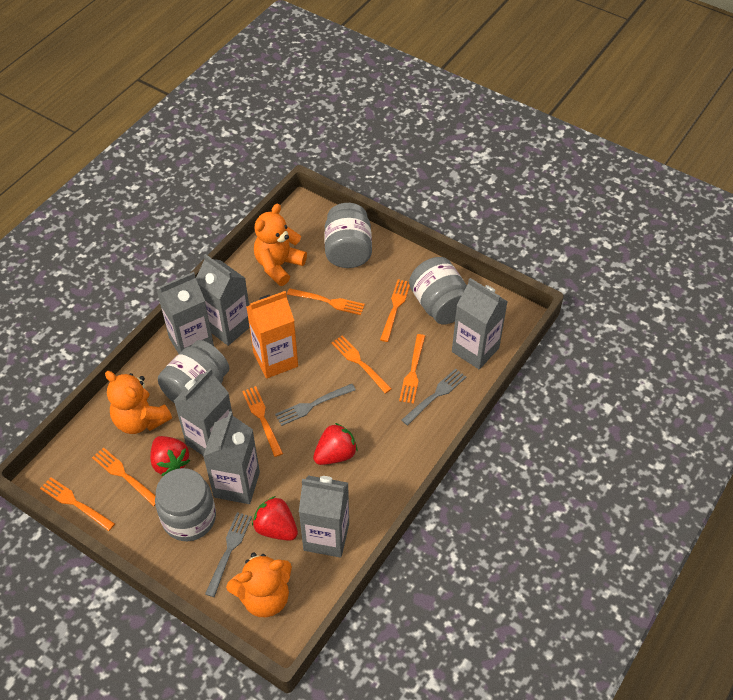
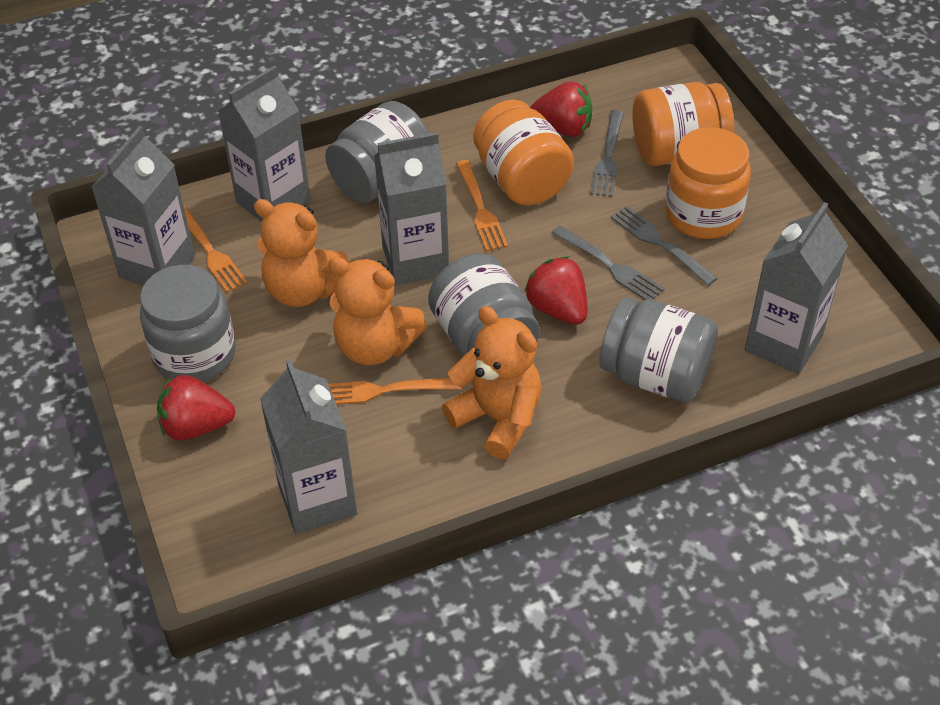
grey carton: 6 -> 5
orange carton: 1 -> 0
orange fork: 7 -> 3
orange jar: 0 -> 3

